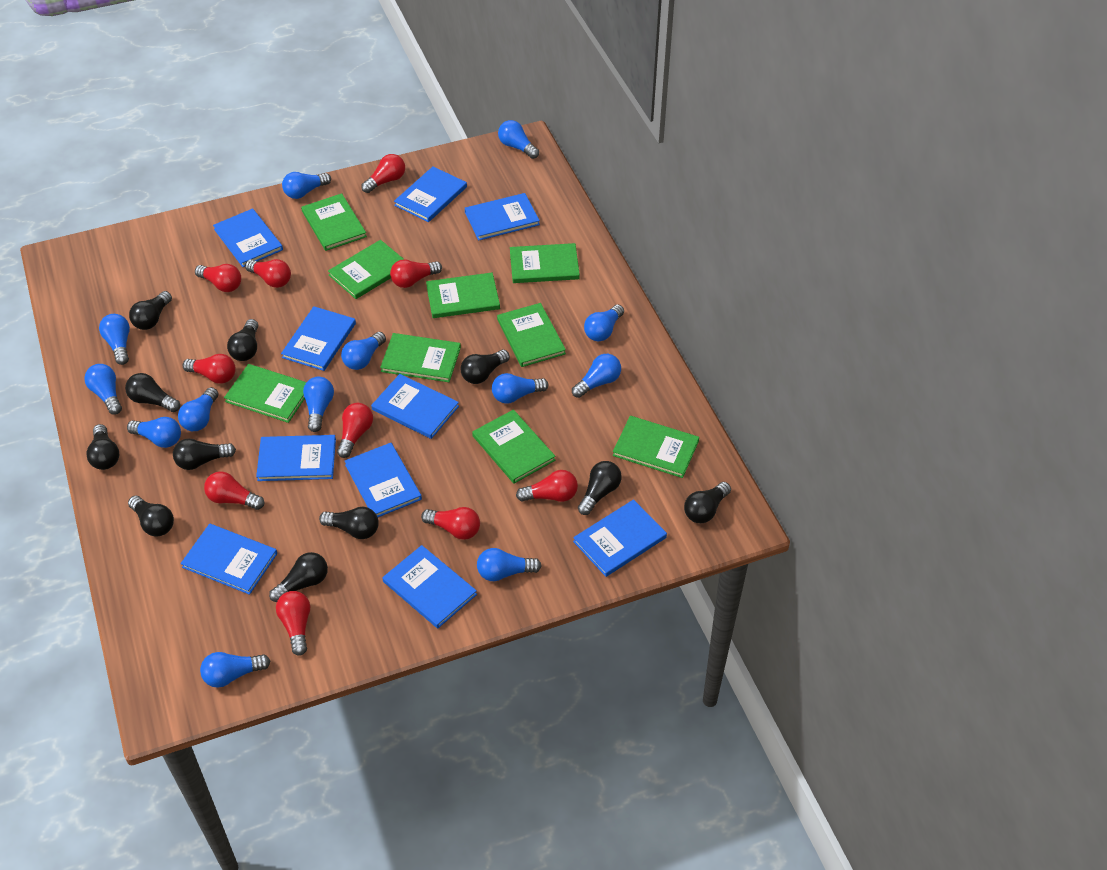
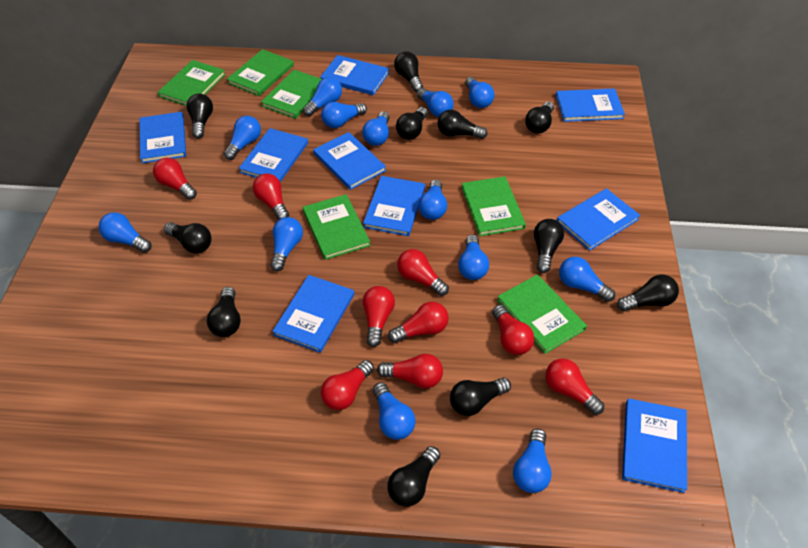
blue book: 10 -> 9
green book: 9 -> 6
red light bulb: 10 -> 9

